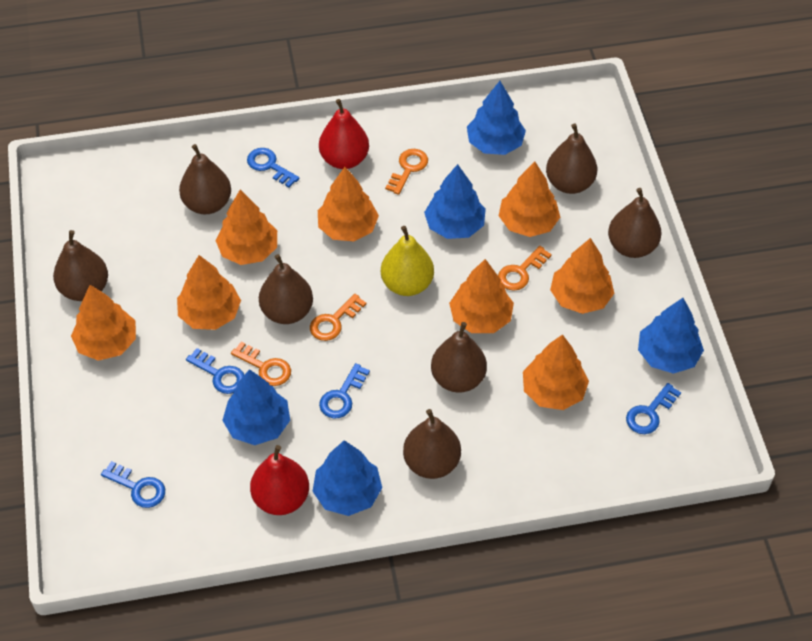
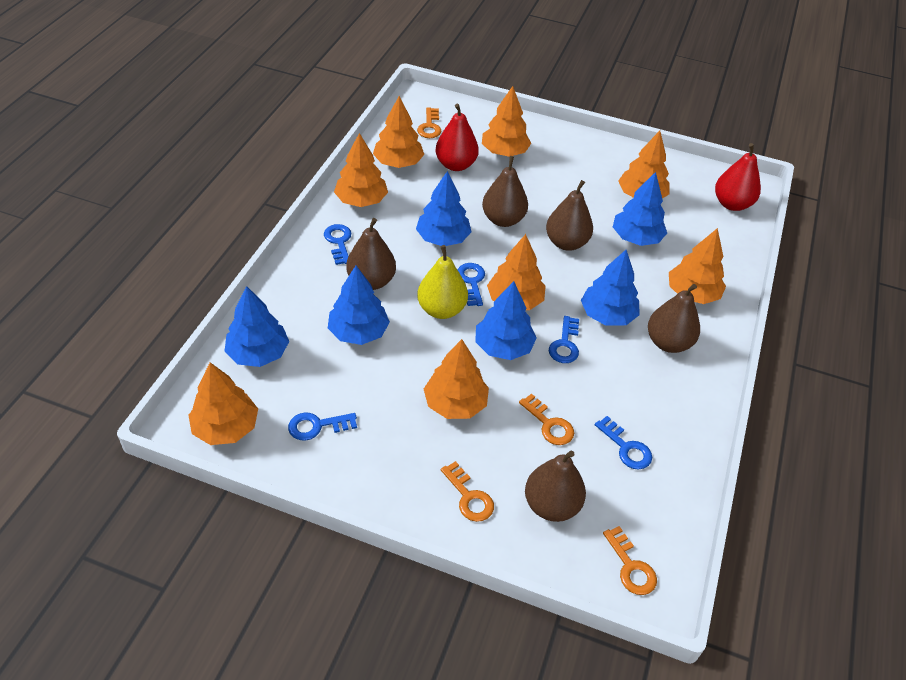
blue tree: 5 -> 6
brown pear: 7 -> 5

